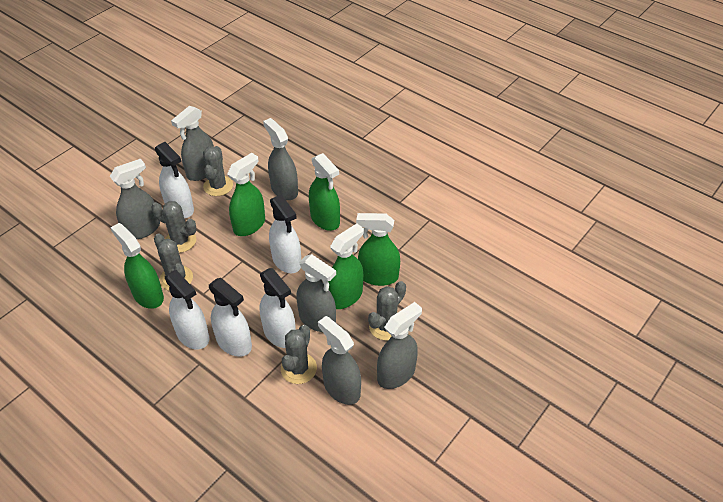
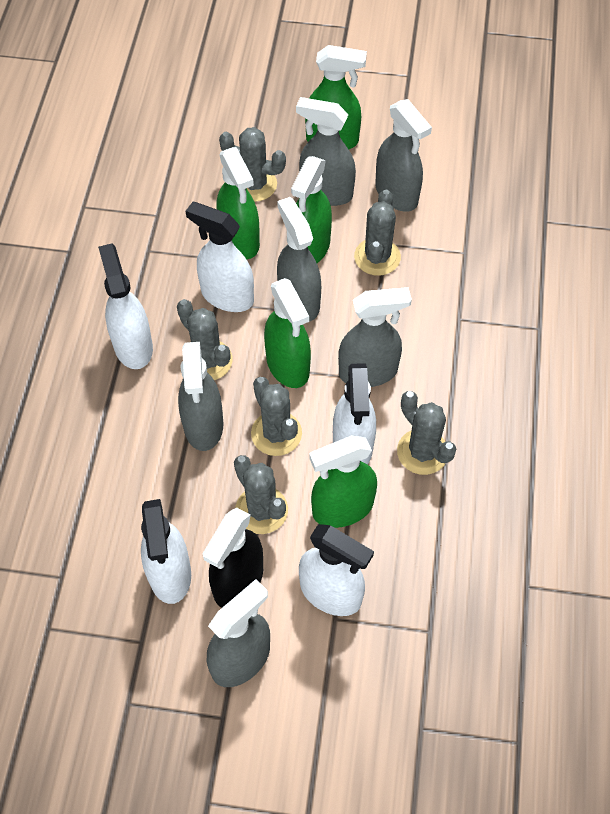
black spray bottle: 0 -> 1
grey cactus: 5 -> 6

